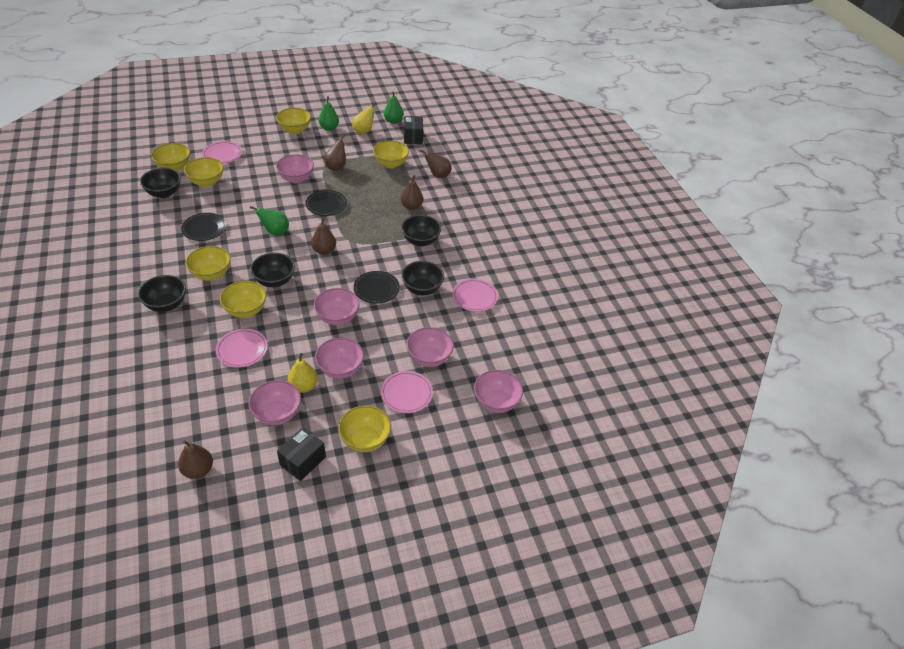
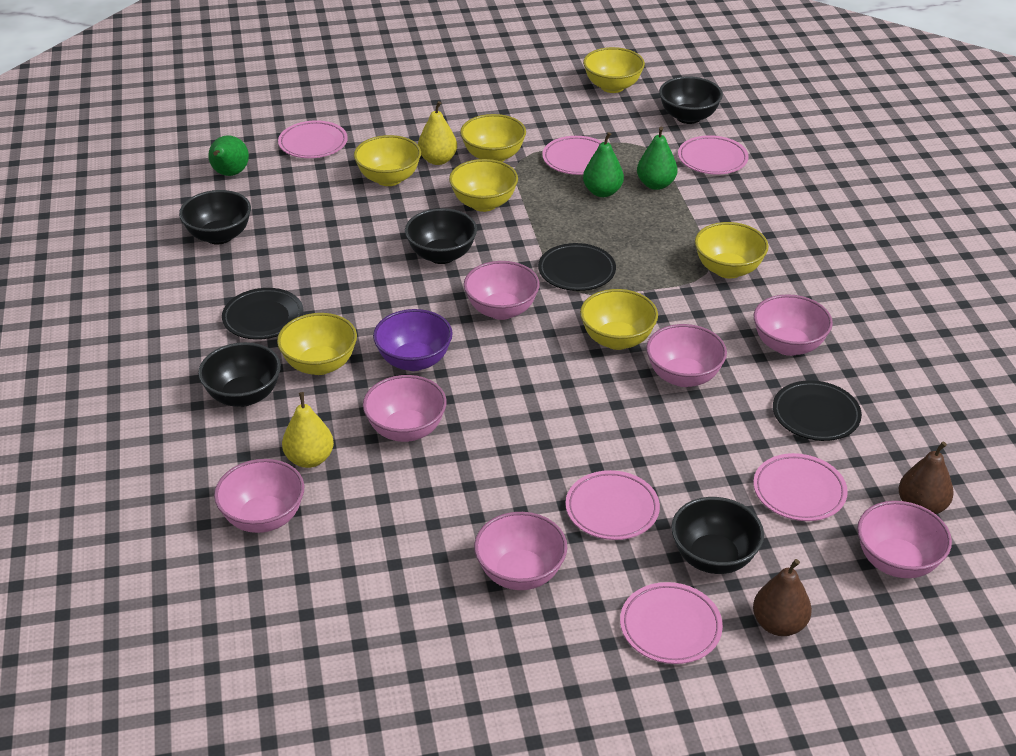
black box: 2 -> 0
brown pear: 5 -> 2
pink bowl: 6 -> 7
pink plate: 4 -> 6
purple bowl: 0 -> 1

